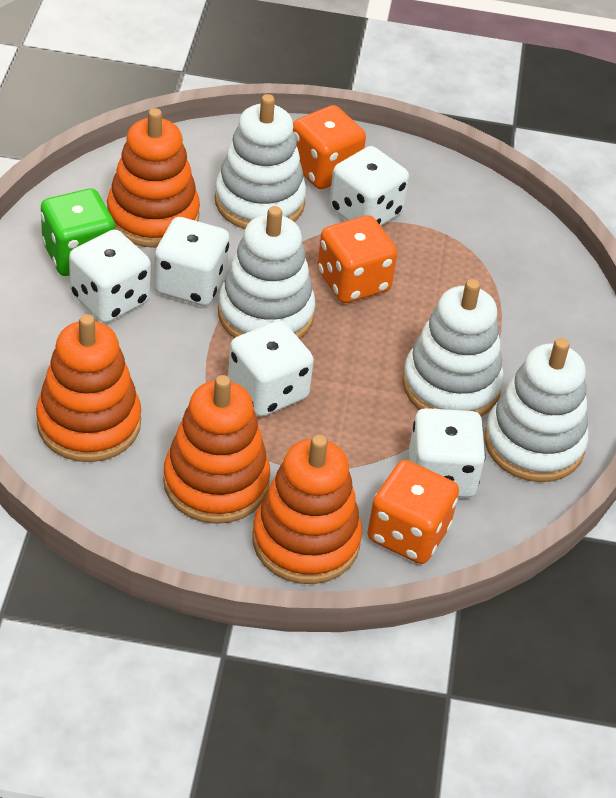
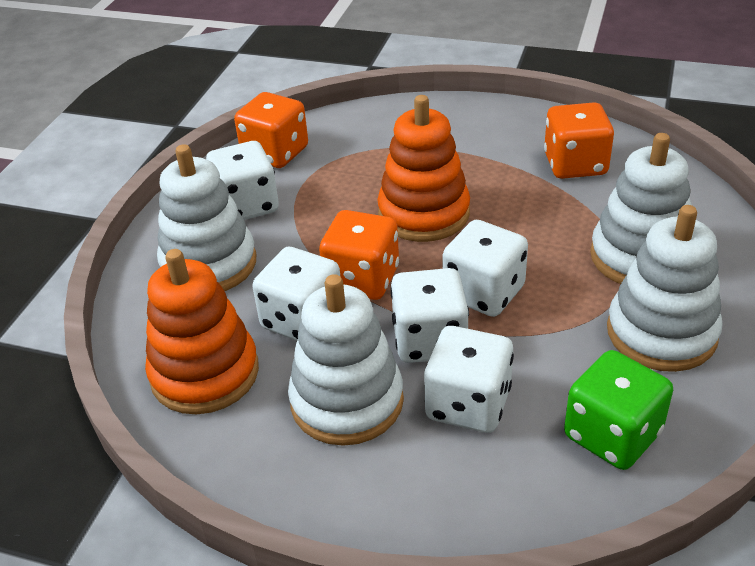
orange stacking toy: 4 -> 2

